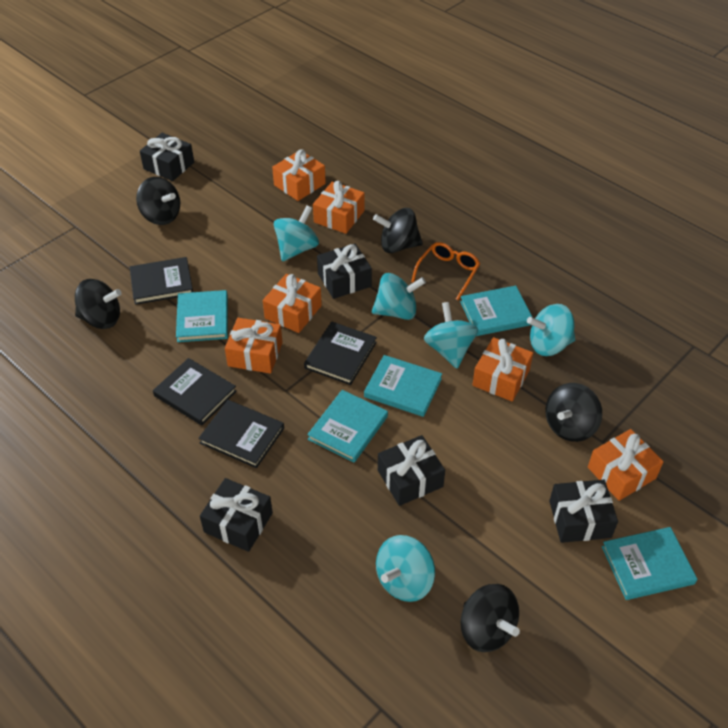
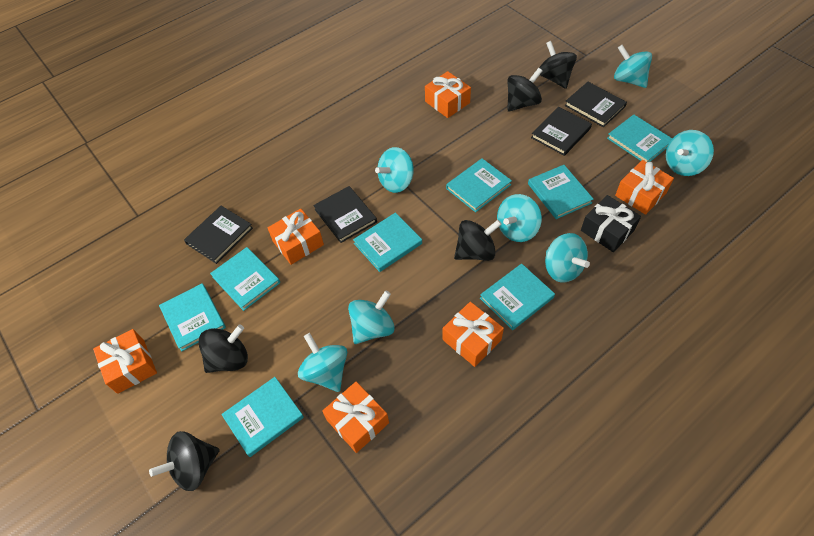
black gift: 5 -> 1
orange glasses: 1 -> 0
turquoise book: 5 -> 8
turquoise spinning top: 5 -> 7

